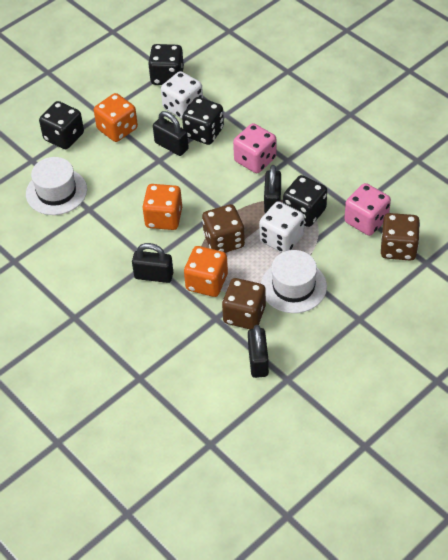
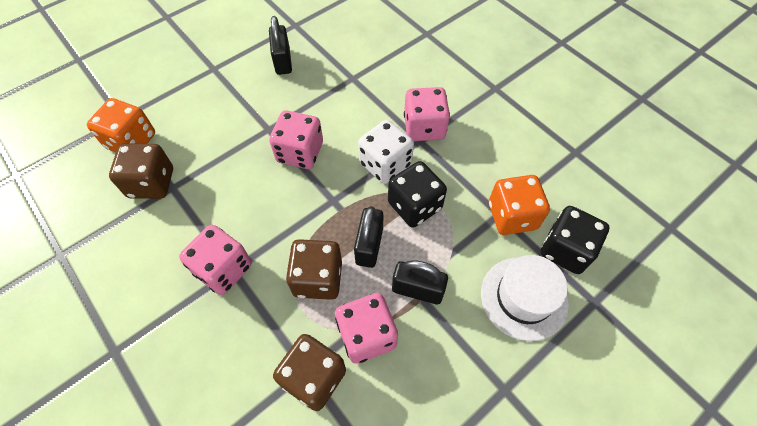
black dice: 4 -> 2
black padlock: 4 -> 3
orange dice: 3 -> 2
pink dice: 2 -> 4
white dice: 2 -> 1
white hat: 2 -> 1

